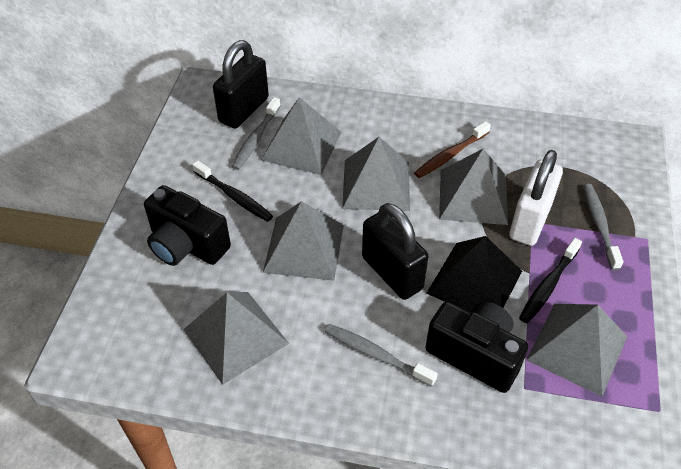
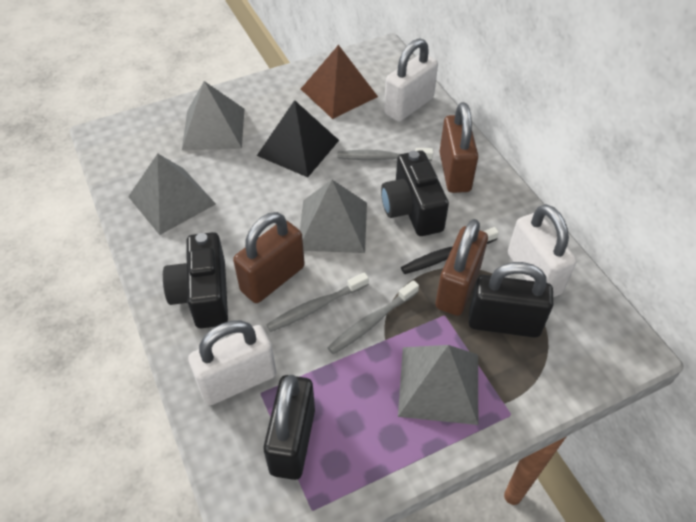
black toothbrush: 2 -> 1
brown padlock: 0 -> 3
brown pyramid: 0 -> 1
brown toothbrush: 1 -> 0
grey pyramid: 6 -> 4
white padlock: 1 -> 3

